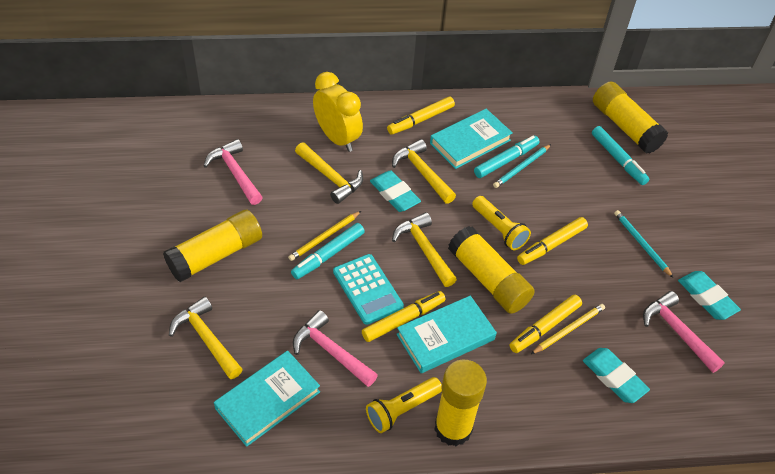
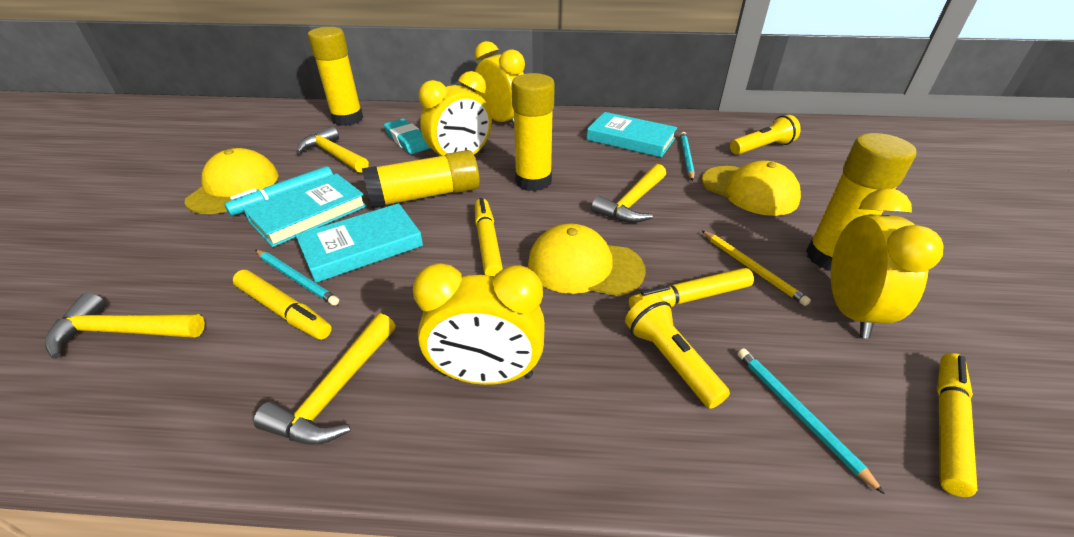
pink hammer: 3 -> 0
turquoise calculator: 1 -> 0
turquoise eraser: 3 -> 1
turquoise marker: 3 -> 1
turquoise pencil: 2 -> 3
yellow cap: 0 -> 3
yellow clock: 1 -> 4
yellow pencil: 2 -> 1

